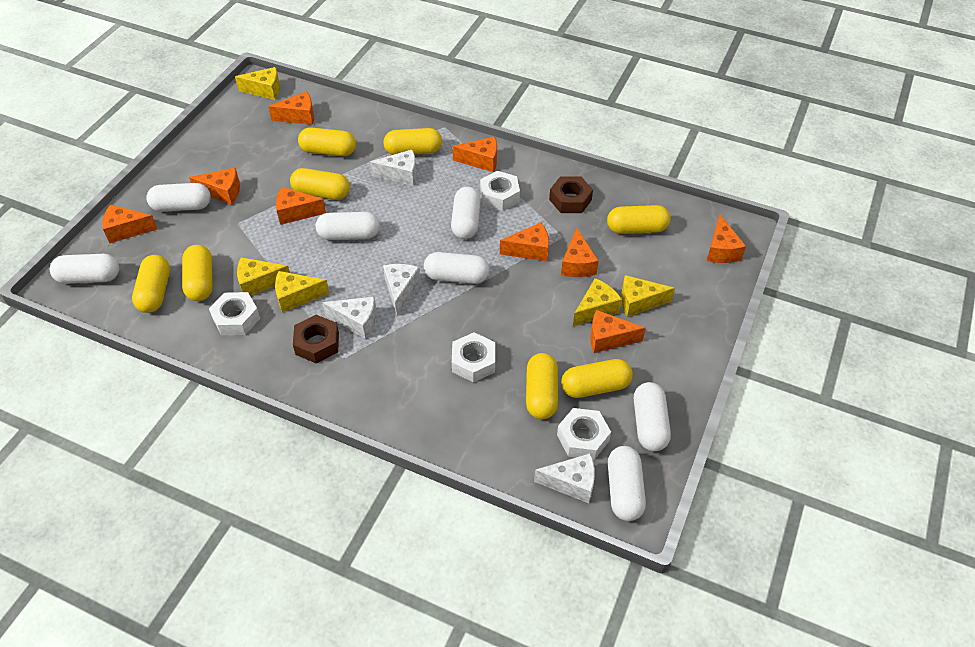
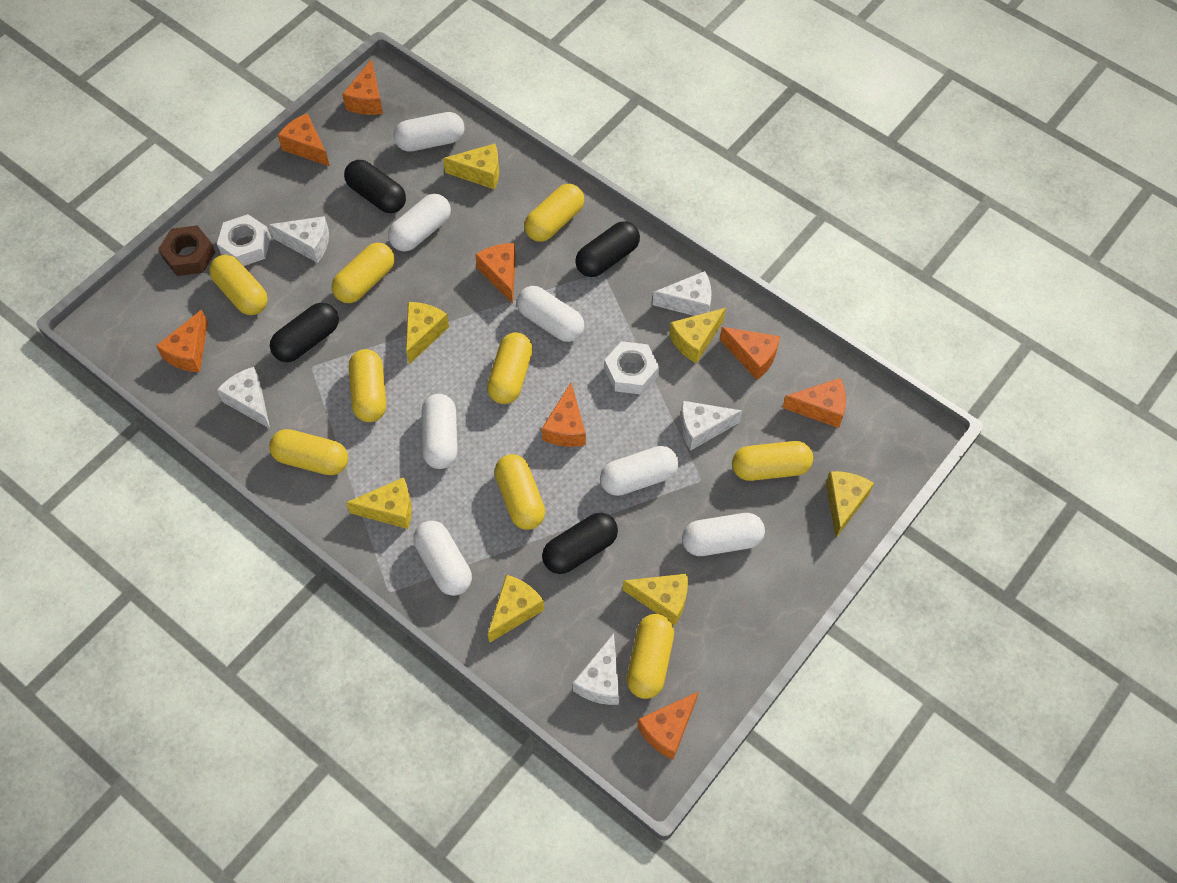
black capsule: 0 -> 4
brown nut: 2 -> 1
orange cheese: 9 -> 8
white cheese: 4 -> 5
white nut: 4 -> 2
yellow capsule: 8 -> 9
yellow cheese: 5 -> 7

